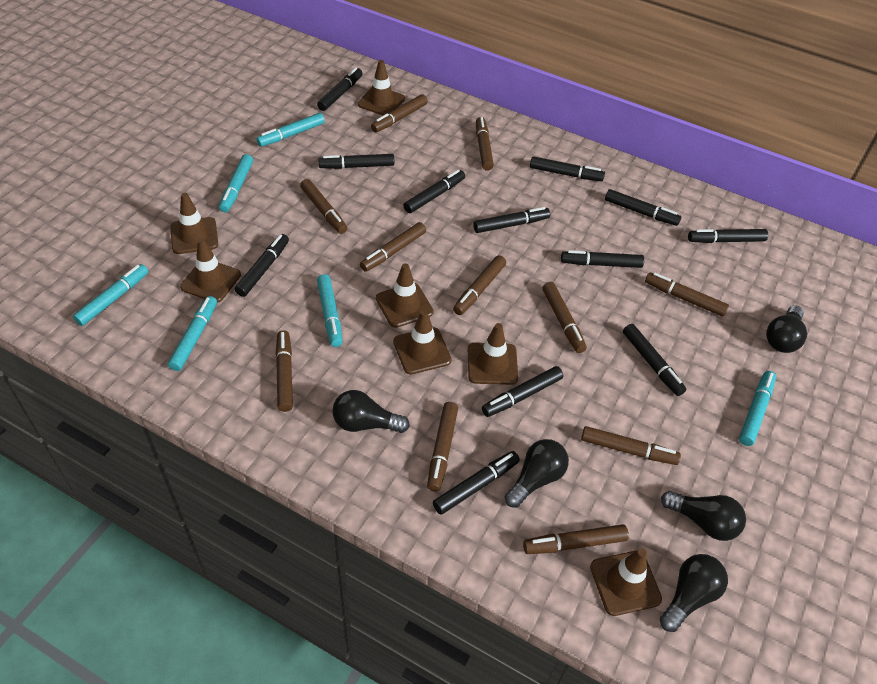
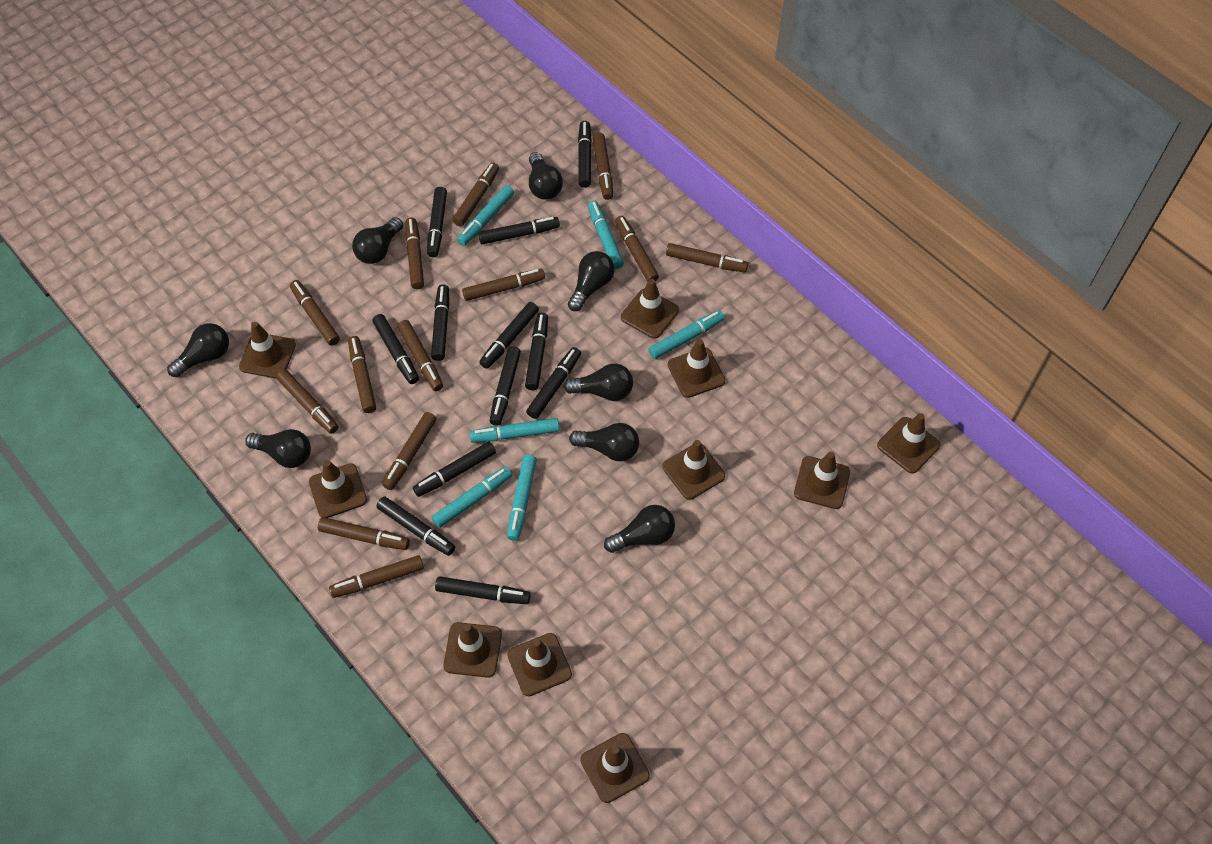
black light bulb: 5 -> 8
brown marker: 11 -> 13
brown traffic cone: 7 -> 10

